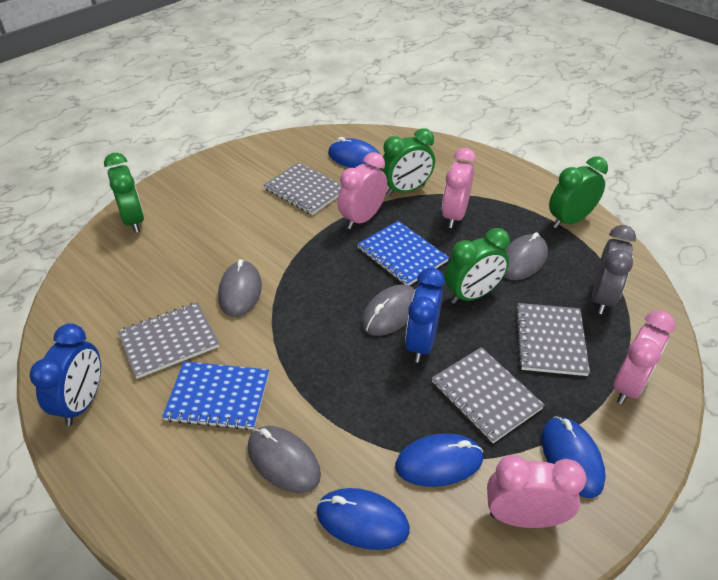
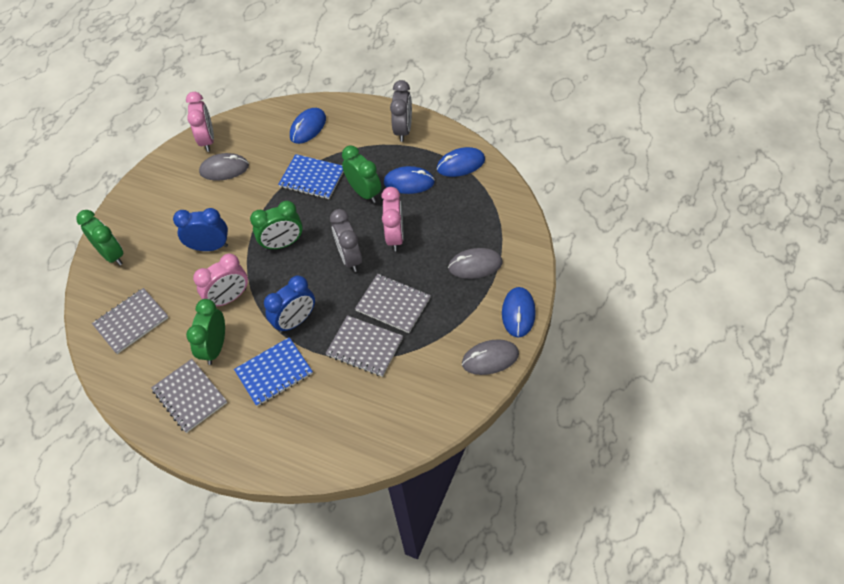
grey clock: 1 -> 2
grey mouse: 4 -> 3
pink clock: 4 -> 3

